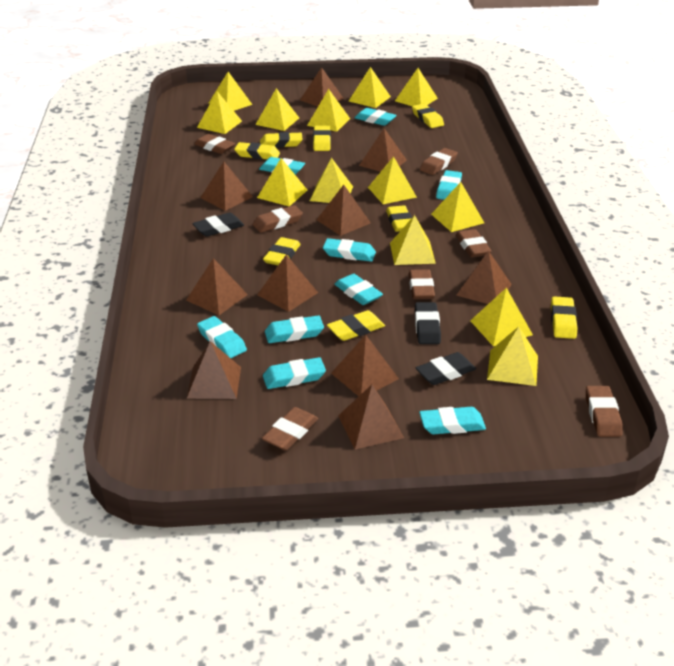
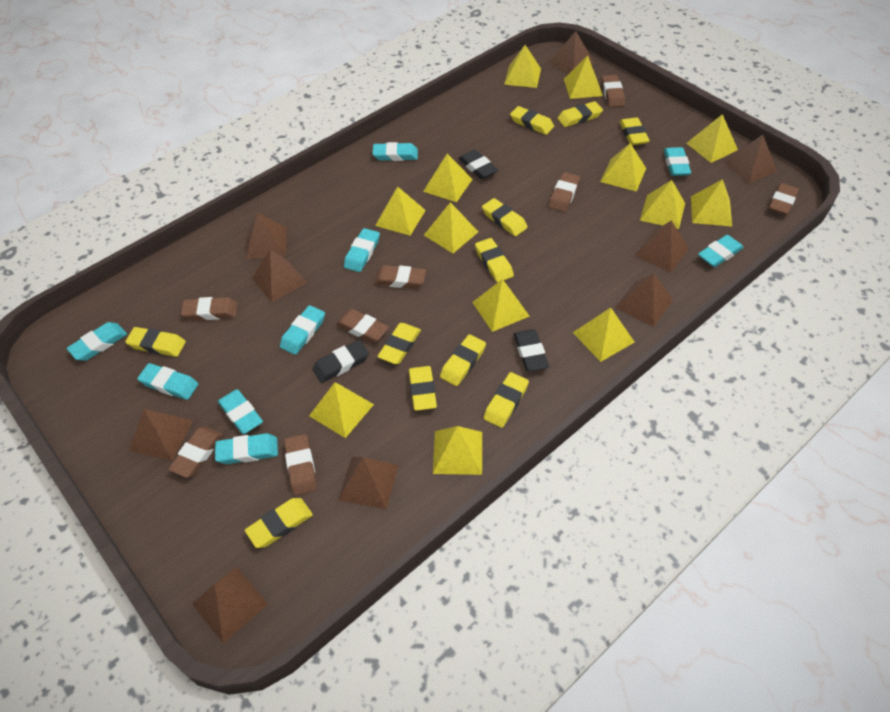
brown eraser: 7 -> 8
brown pyramid: 10 -> 9
yellow eraser: 8 -> 11

